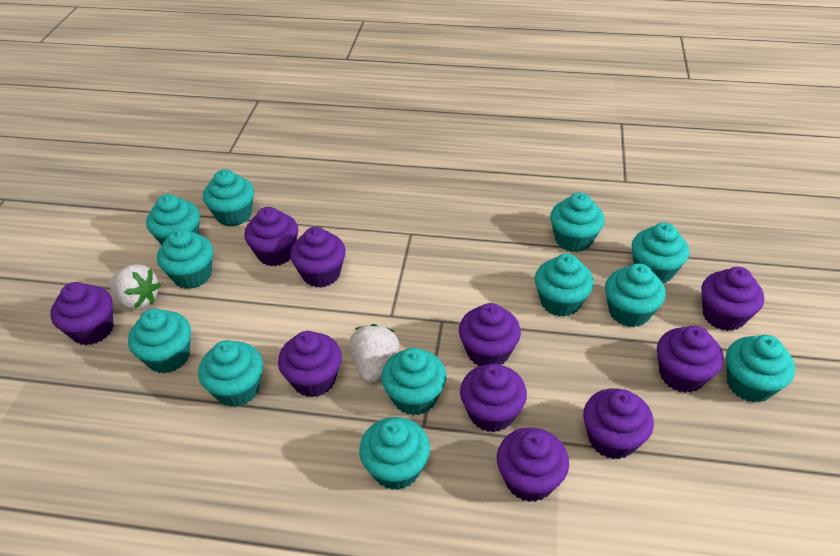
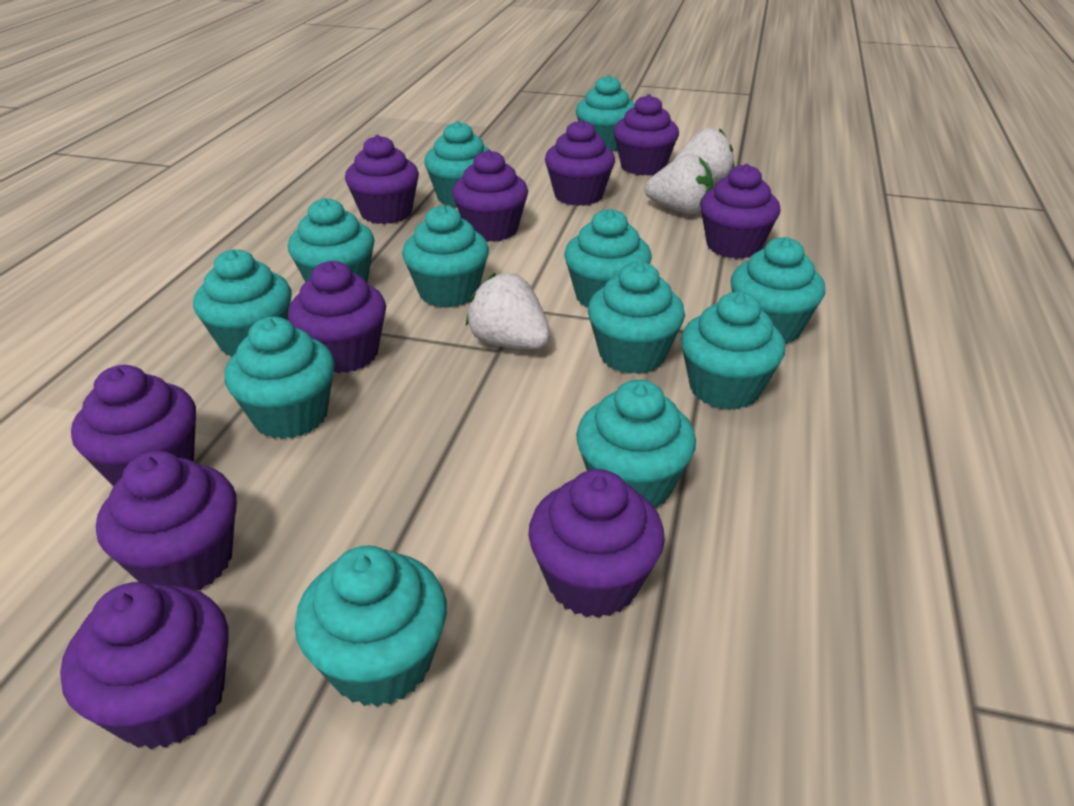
white strawberry: 2 -> 3

